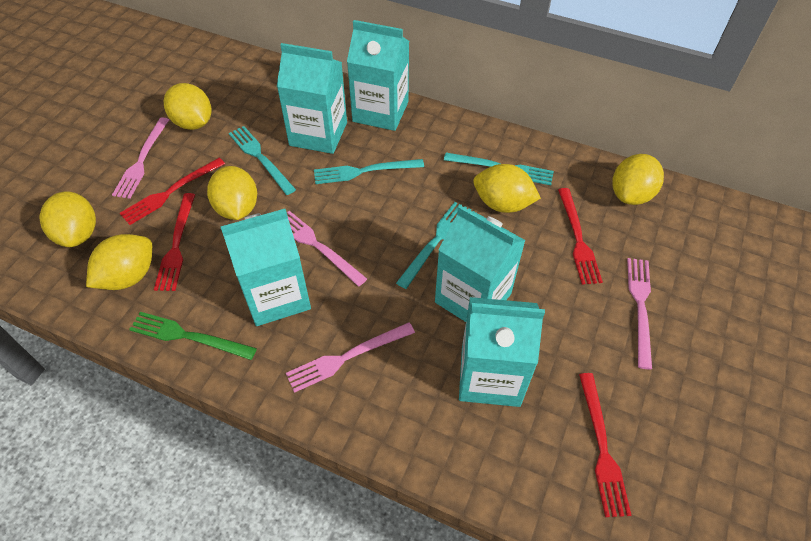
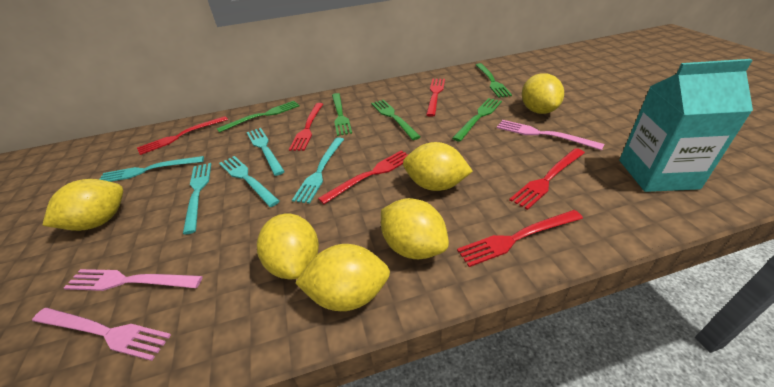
green fork: 1 -> 5
pink fork: 4 -> 3
red fork: 4 -> 6
turquoise carton: 5 -> 1
turquoise fork: 4 -> 5

